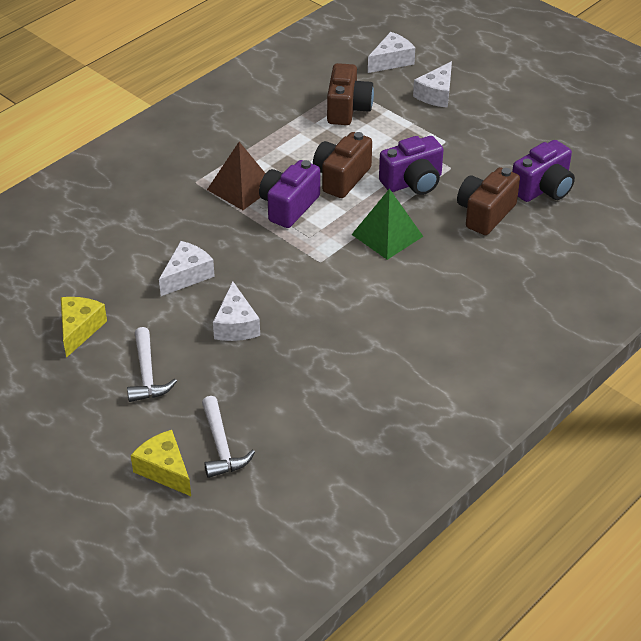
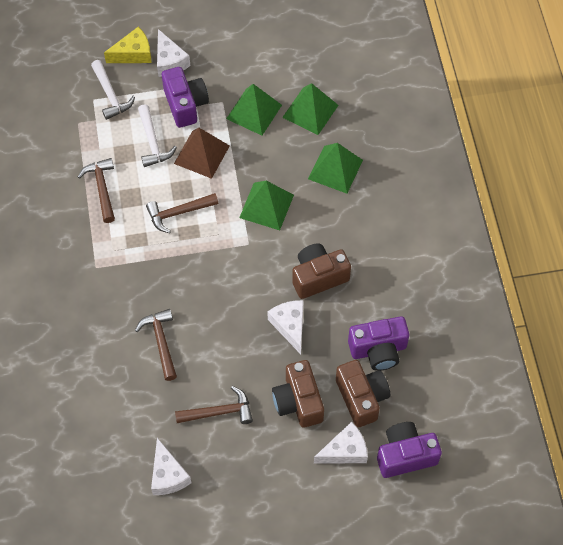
brown hammer: 0 -> 4
green pyramid: 1 -> 4
yellow cheese: 2 -> 1

